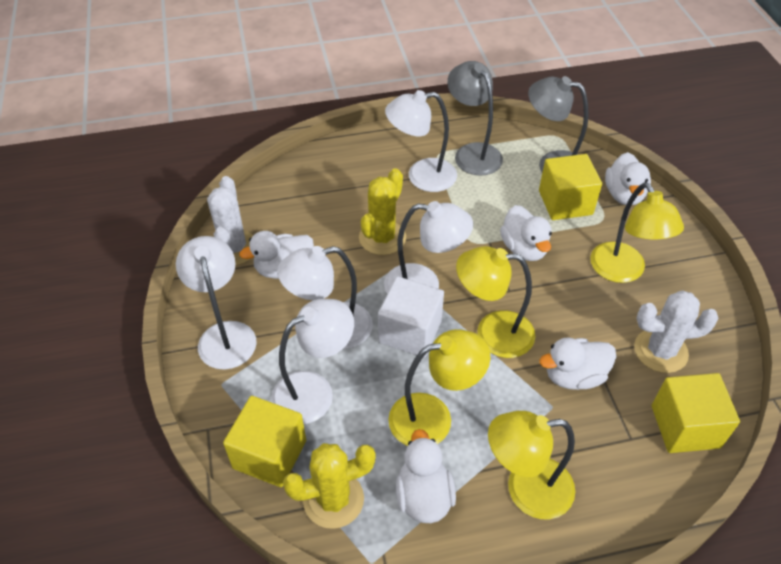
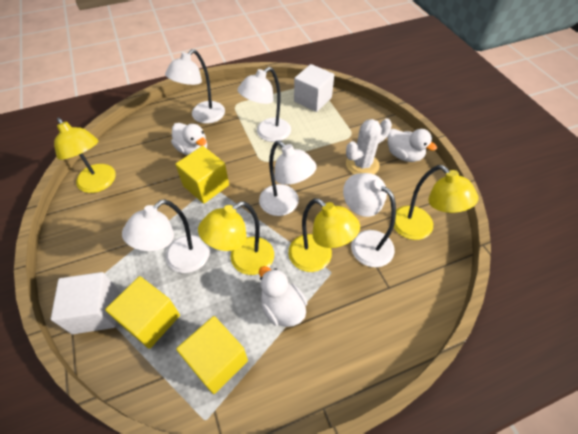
grey lamp: 2 -> 0
white cactus: 2 -> 1
white cube: 1 -> 2
white duck: 5 -> 3
yellow cactus: 2 -> 0

